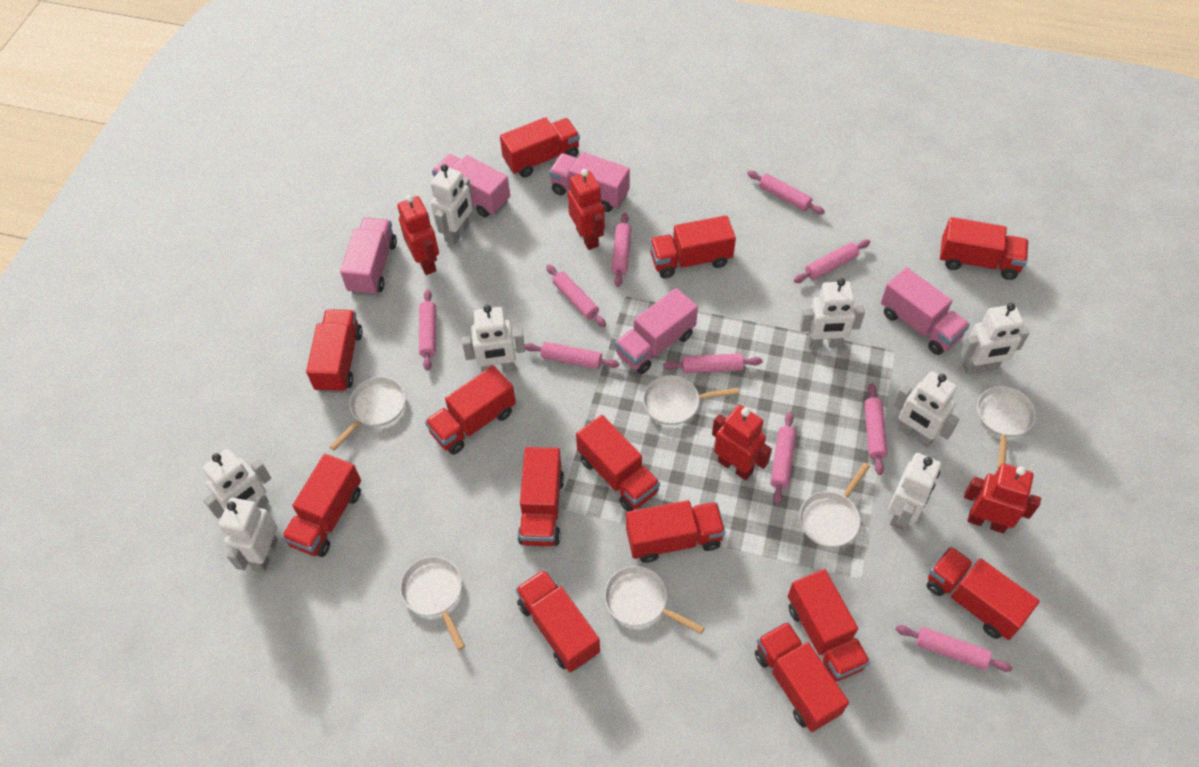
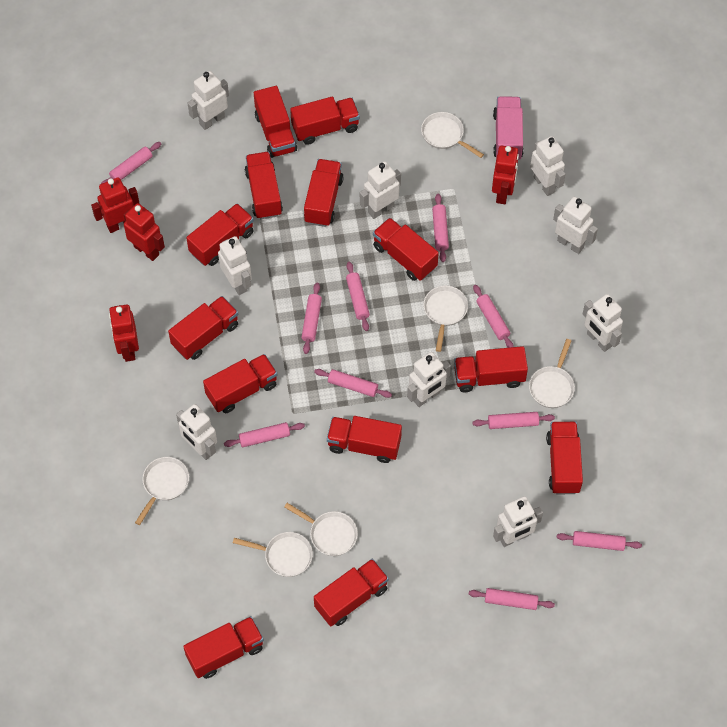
pink truck: 5 -> 1
white robot: 8 -> 9

